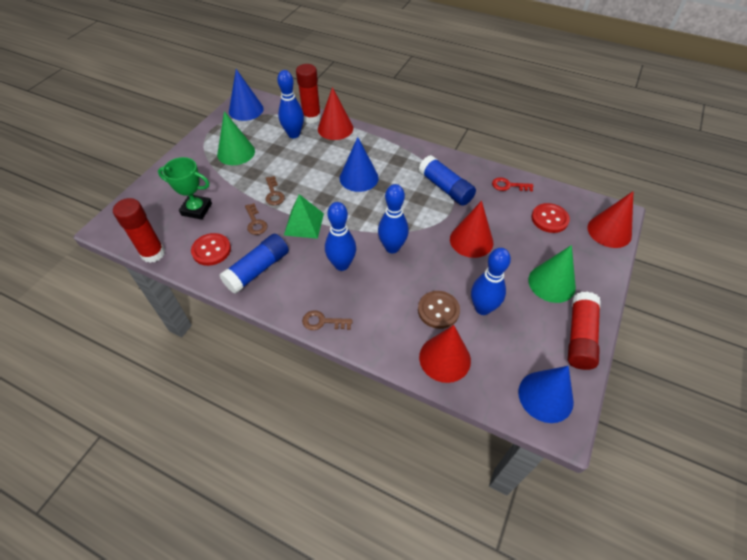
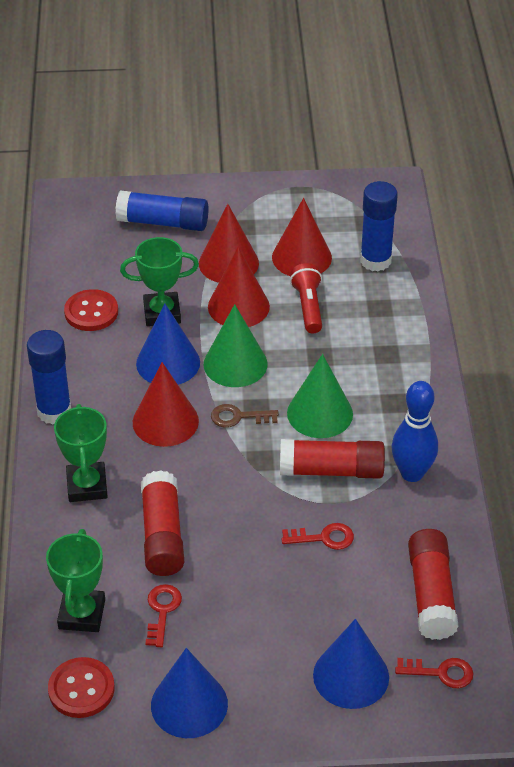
blue bowling pin: 4 -> 1
blue glue stick: 2 -> 3
brown button: 1 -> 0
brown key: 3 -> 1
green pyramid: 1 -> 0
green trophy: 1 -> 3
red flashlight: 0 -> 1
red key: 1 -> 3

